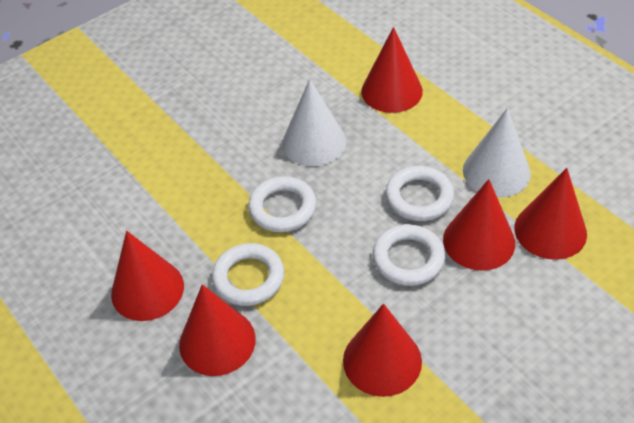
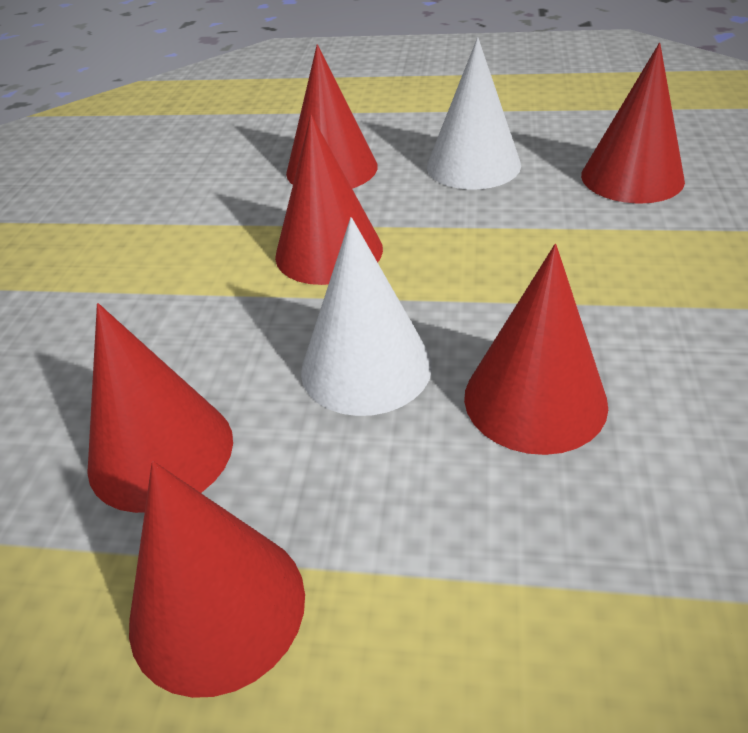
white ring: 4 -> 0

